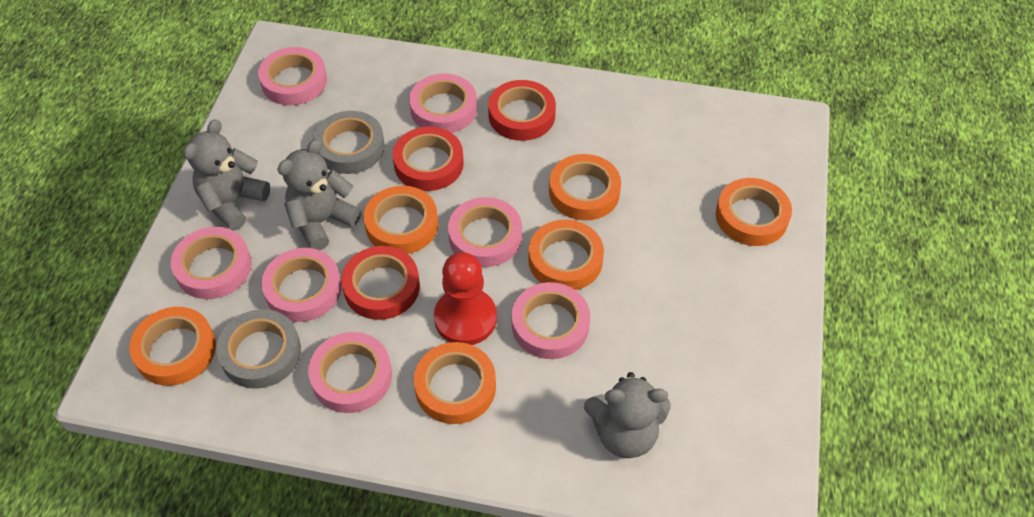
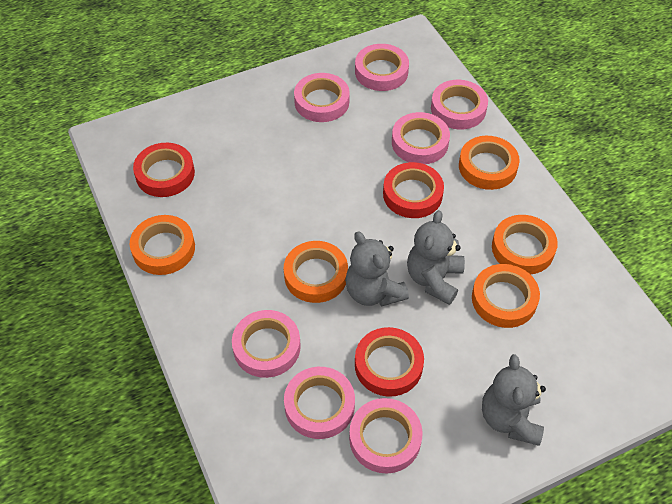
grey tape: 2 -> 0
orange tape: 6 -> 5
red pawn: 1 -> 0

